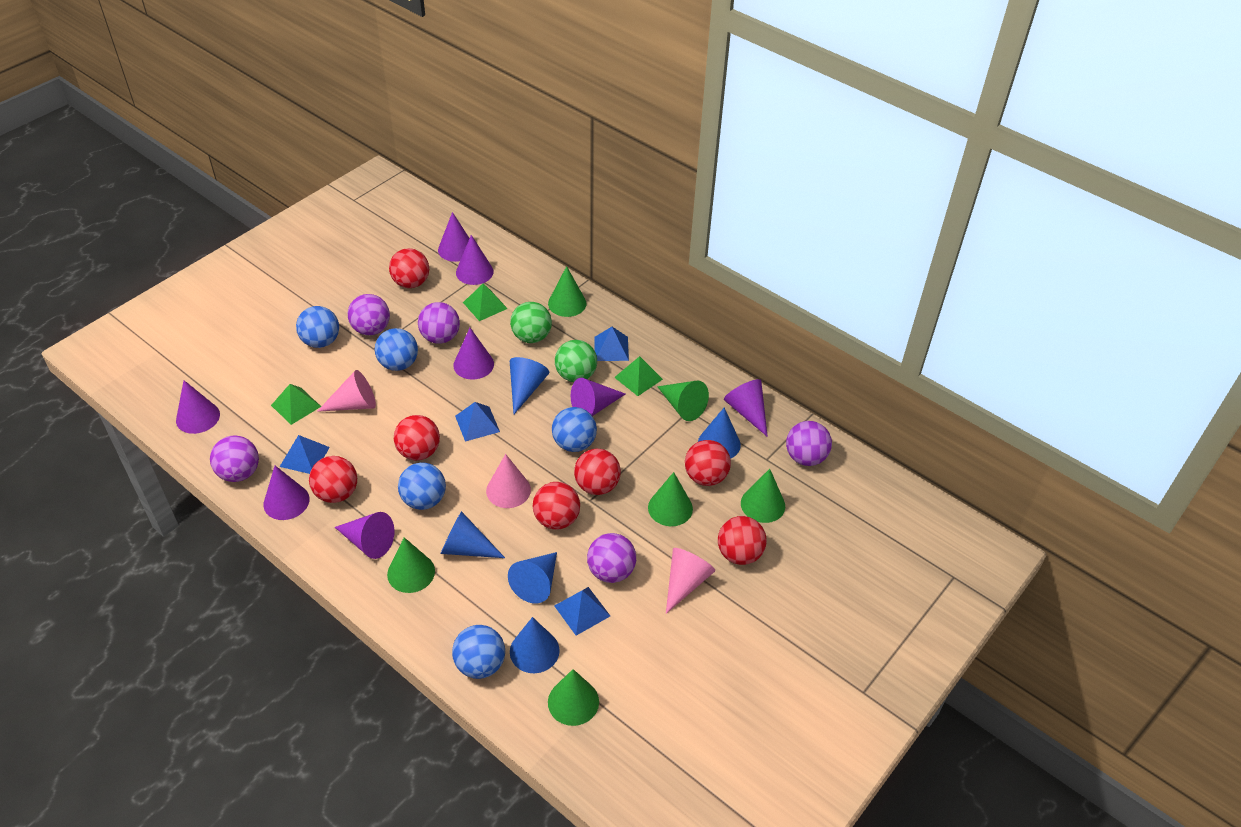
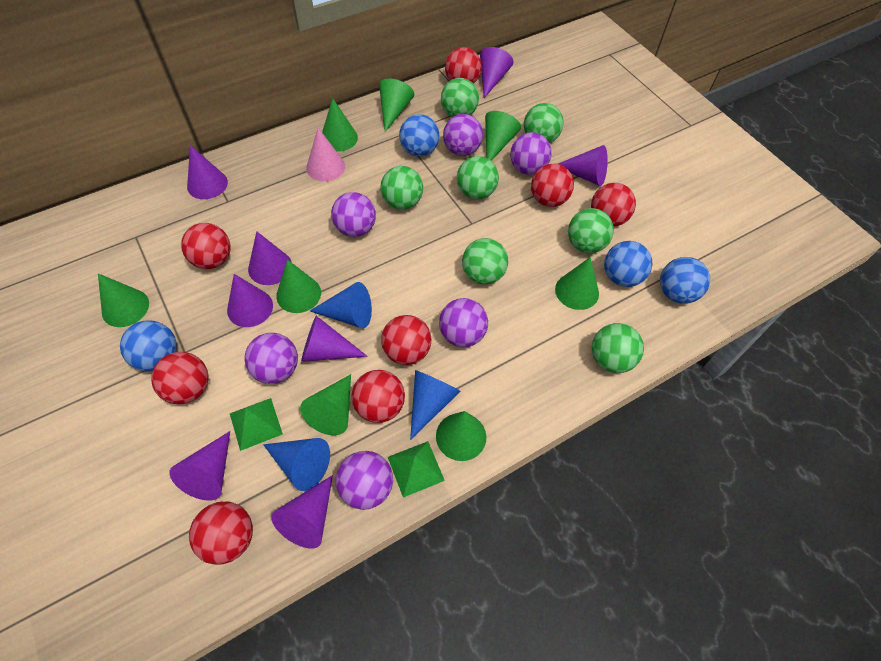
blue ball: 5 -> 4
blue cone: 5 -> 3
blue pyramid: 4 -> 0
green ball: 2 -> 7
green cone: 6 -> 8
green pyramid: 3 -> 2
pink cone: 3 -> 1
purple ball: 5 -> 6
red ball: 7 -> 8

